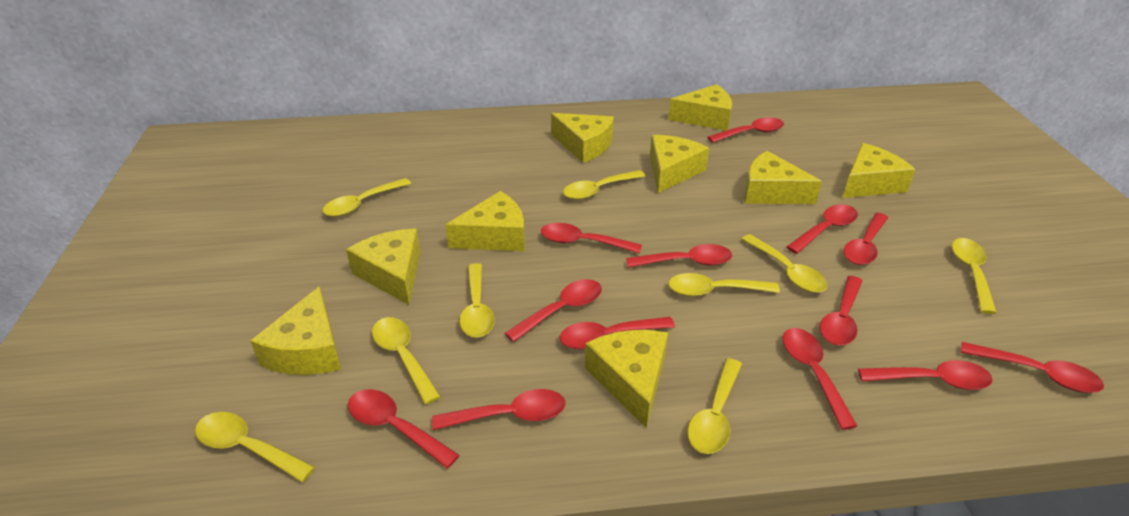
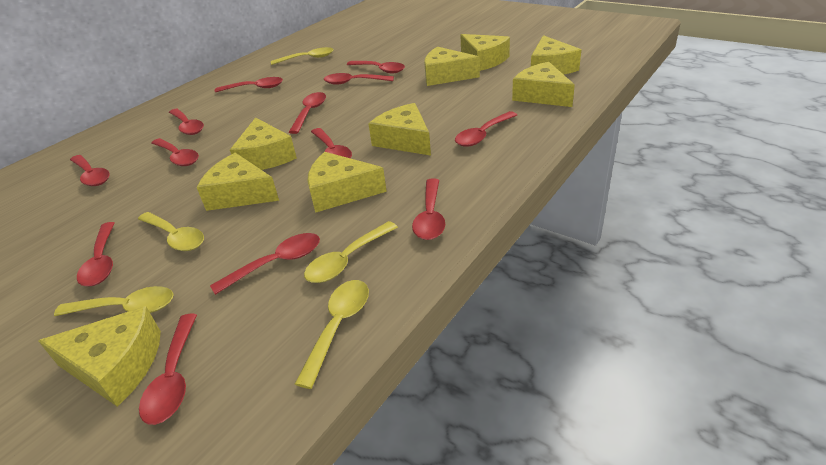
yellow spoon: 9 -> 5

